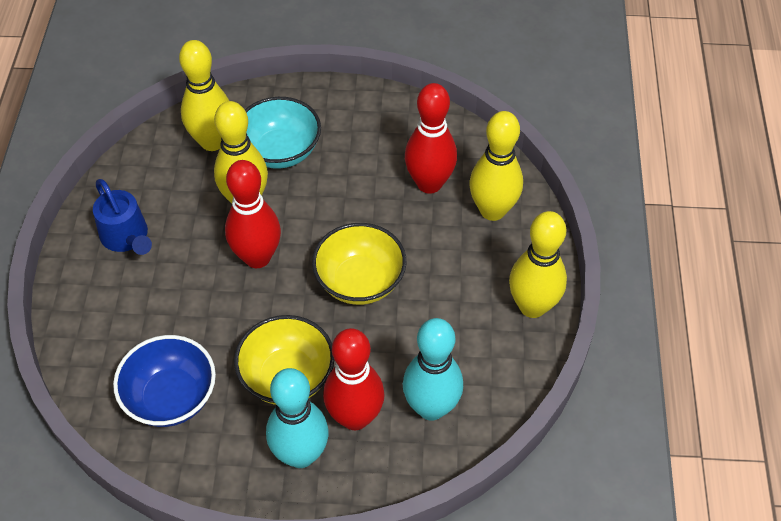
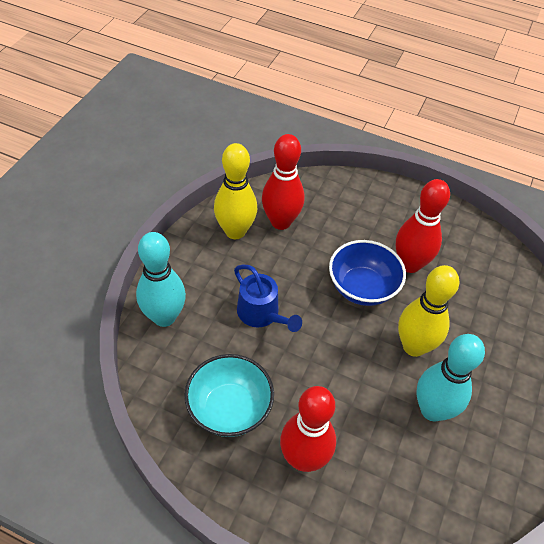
yellow bowl: 2 -> 0
yellow bowling pin: 4 -> 2

